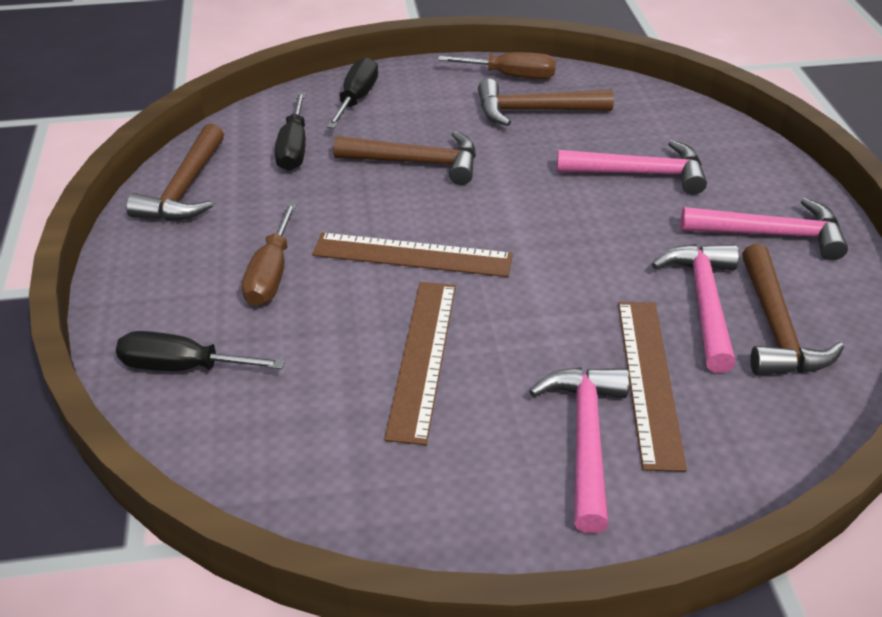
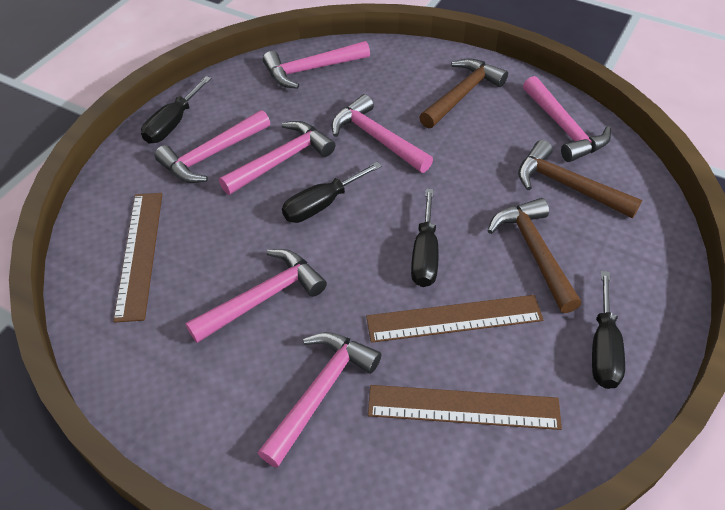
black screwdriver: 3 -> 4
brown hammer: 4 -> 3
brown screwdriver: 2 -> 0
pink hammer: 4 -> 7

